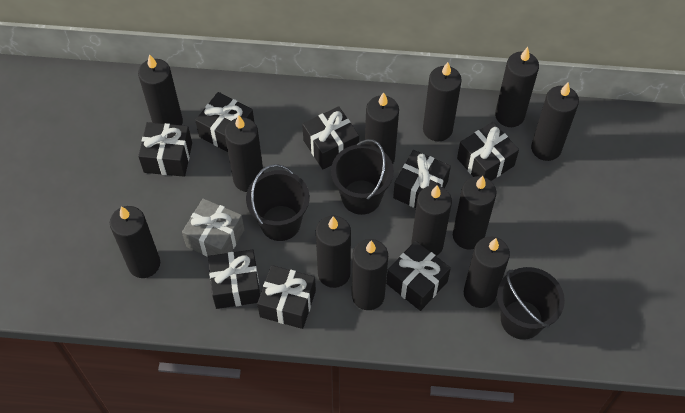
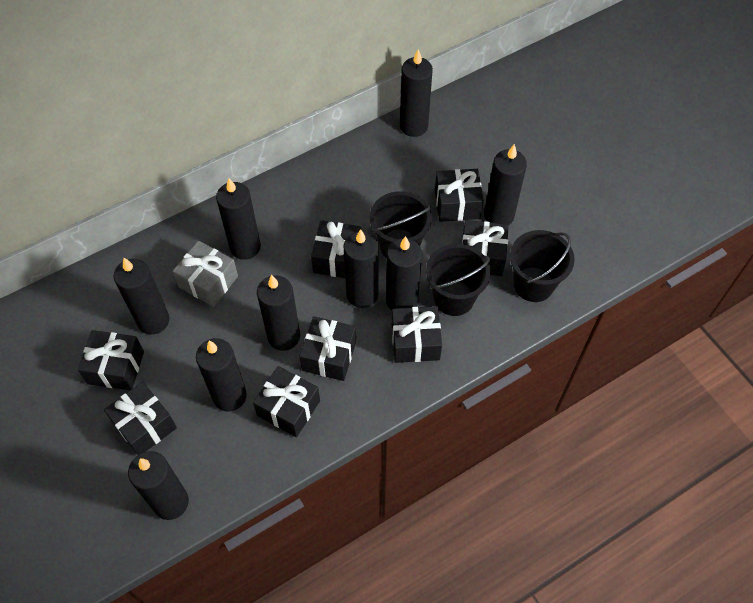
black candle: 12 -> 9

